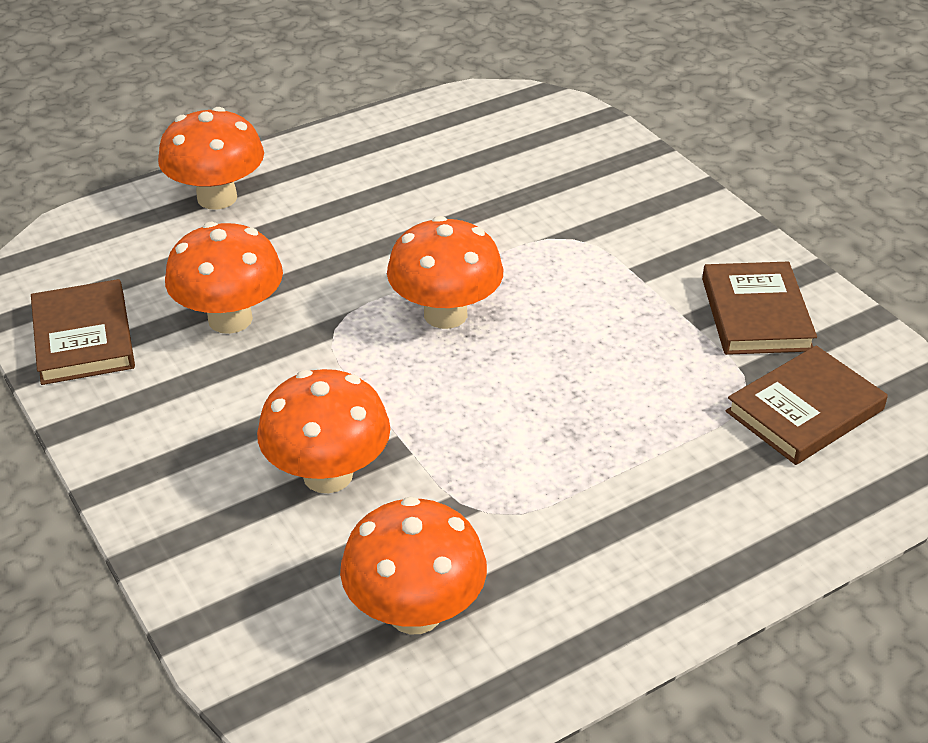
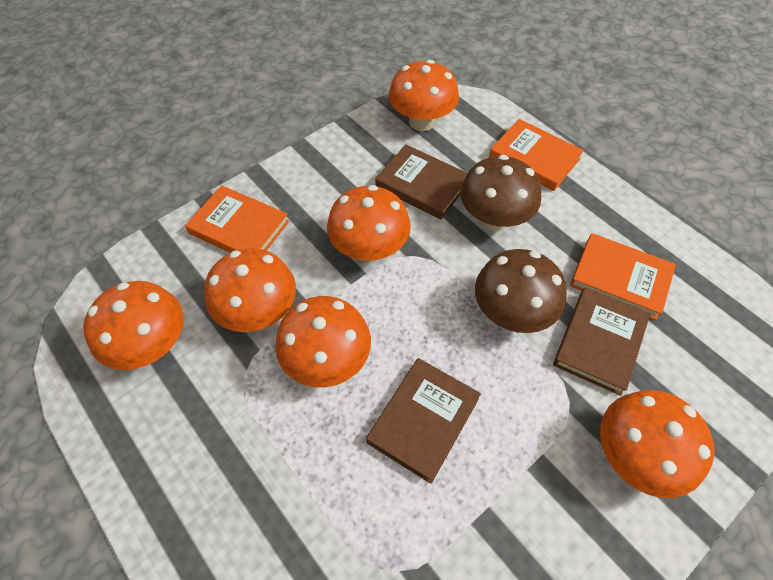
brown mushroom: 0 -> 2
orange book: 0 -> 3
orange mushroom: 5 -> 6

